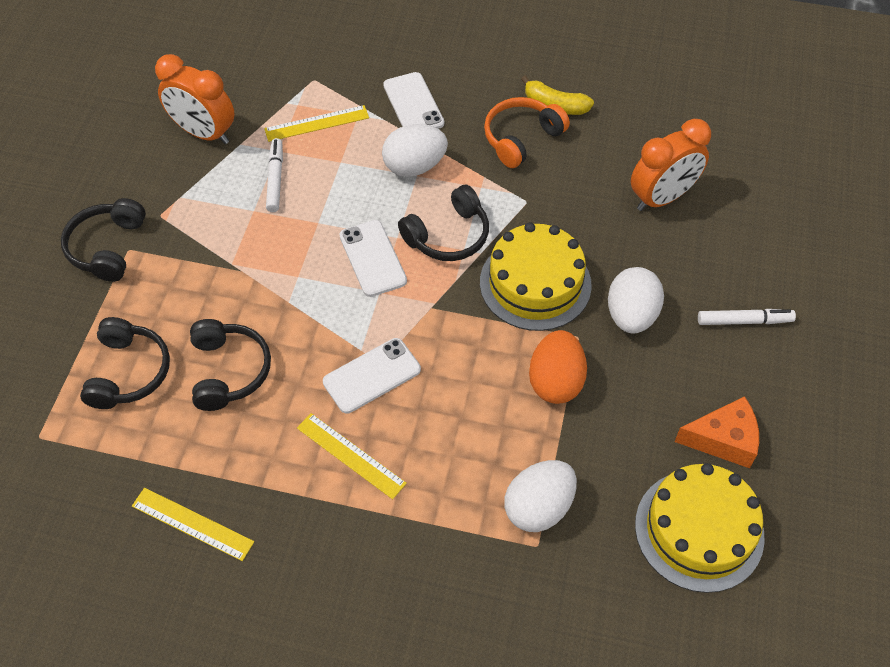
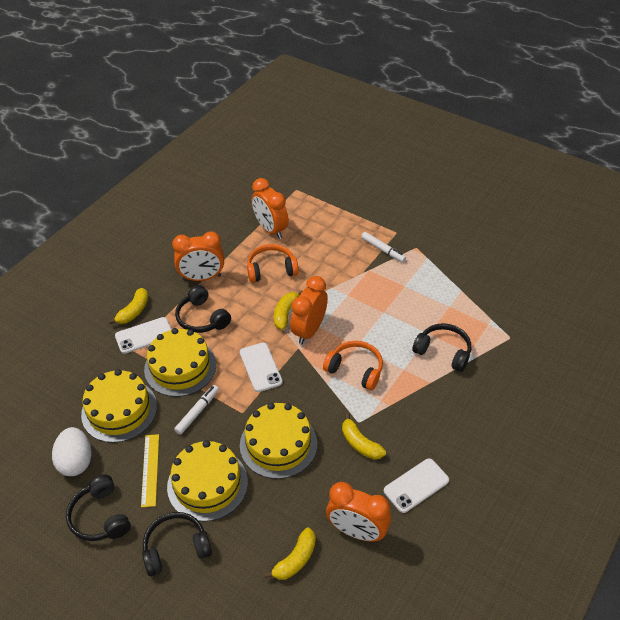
orange cheese: 1 -> 0
orange clock: 2 -> 4
orange egg: 1 -> 0
orange headphones: 1 -> 2
white egg: 3 -> 1
yellow banana: 1 -> 4
yellow cake: 2 -> 4
yellow ruler: 3 -> 1

